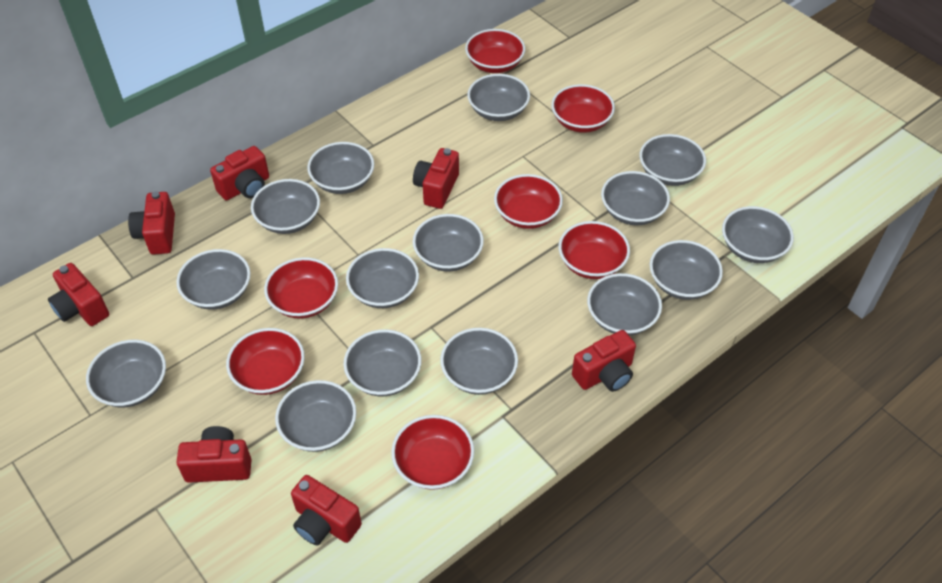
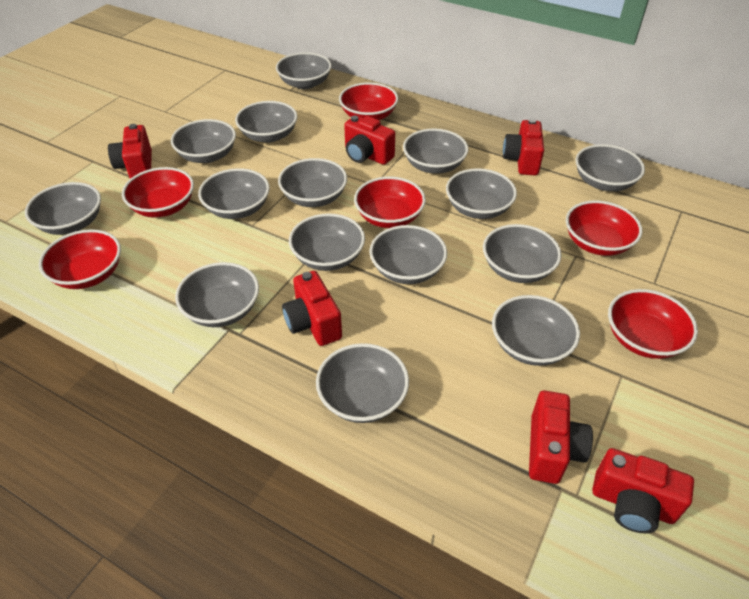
red bowl: 7 -> 6
red camera: 7 -> 6

